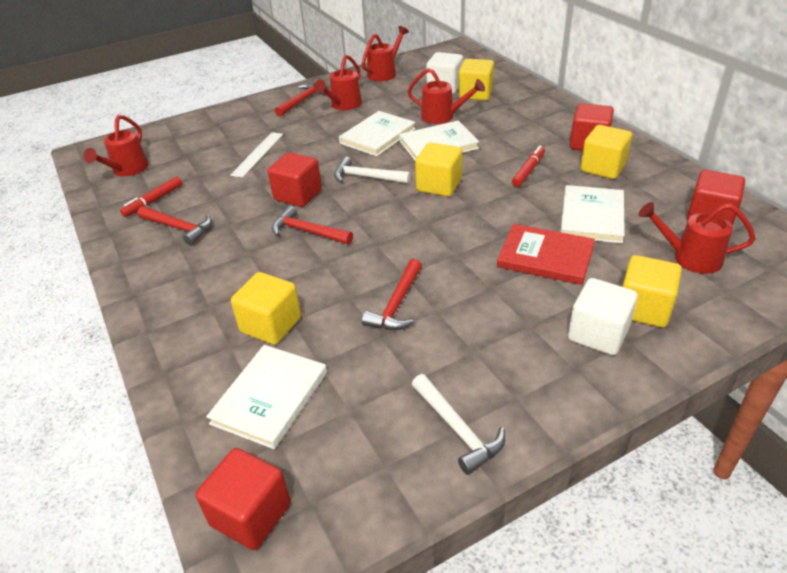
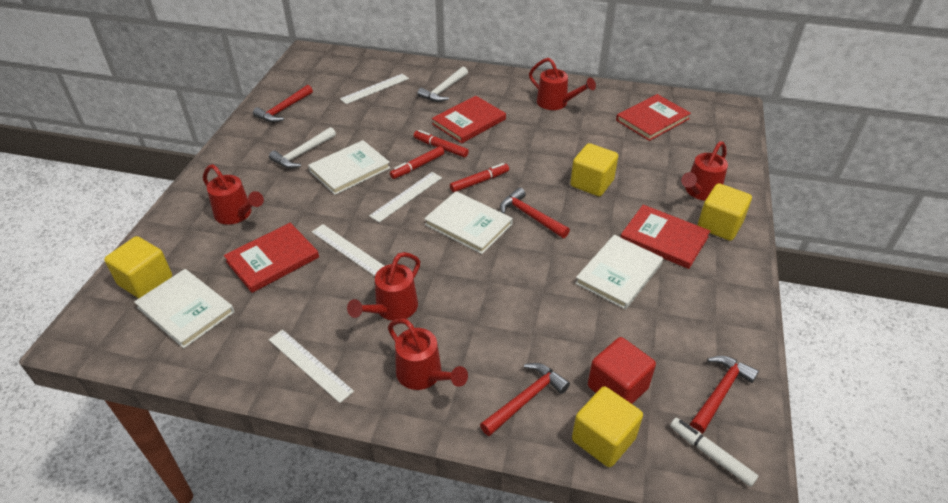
red book: 1 -> 4
red cube: 4 -> 1
red marker: 2 -> 3
white cube: 2 -> 0
white marker: 0 -> 1
white ruler: 1 -> 4
yellow cube: 5 -> 4

